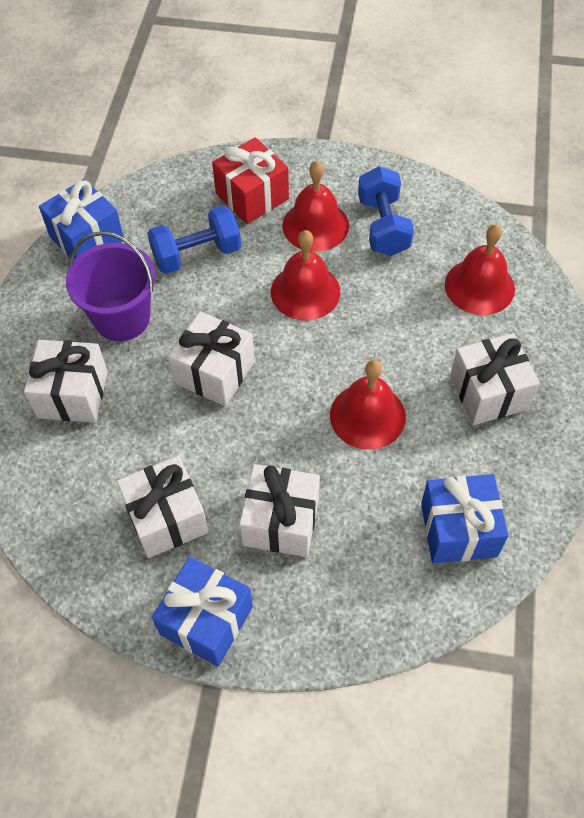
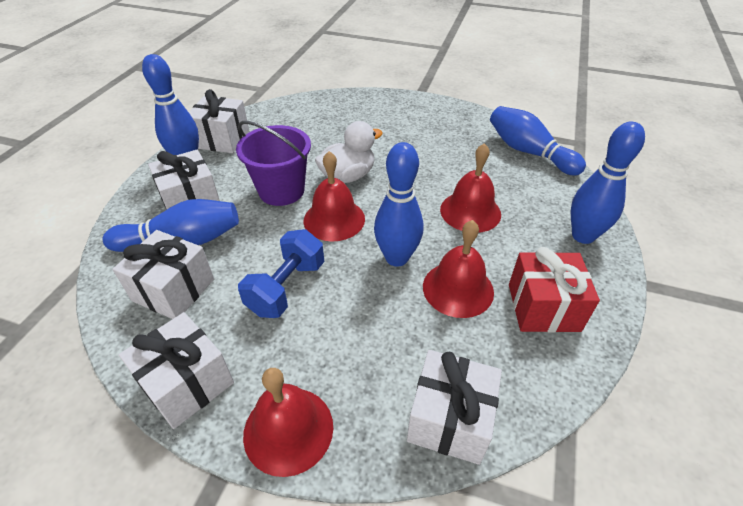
blue bowling pin: 0 -> 5
blue dumbbell: 2 -> 1
blue gift: 3 -> 0
white duck: 0 -> 1

